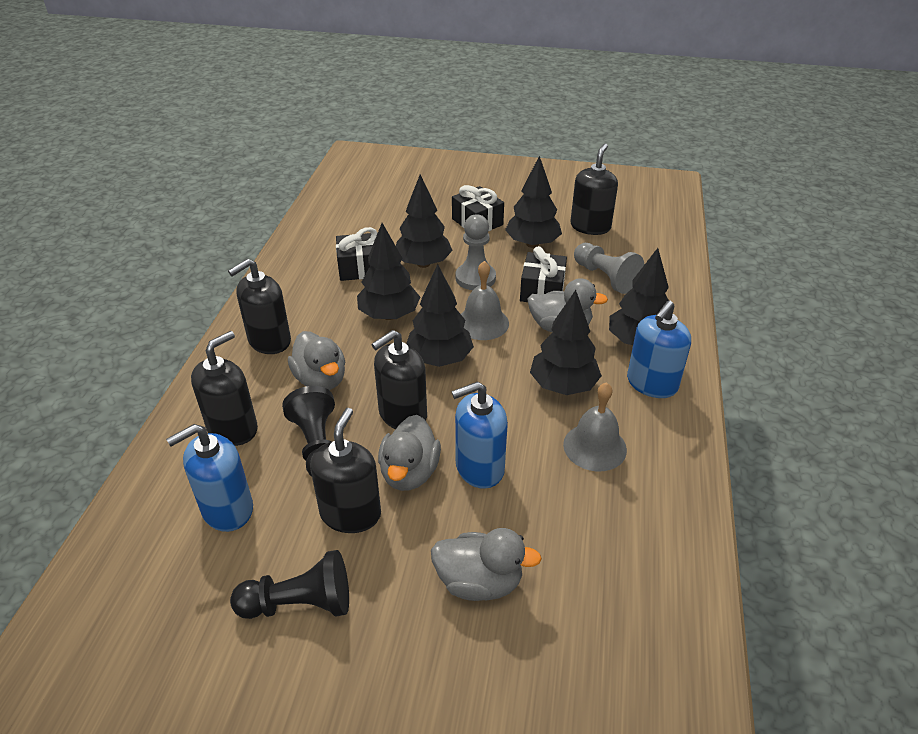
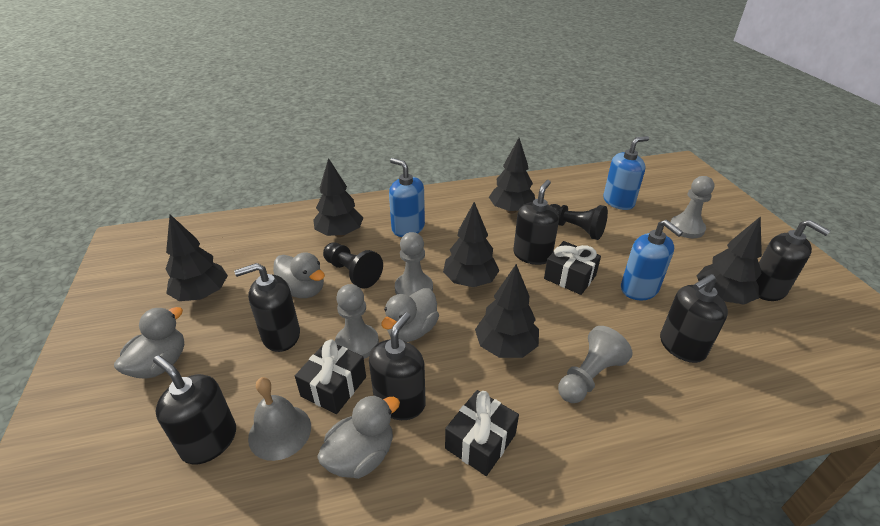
black soap dispenser: 5 -> 6
grey bell: 2 -> 1
grey pawn: 2 -> 4

